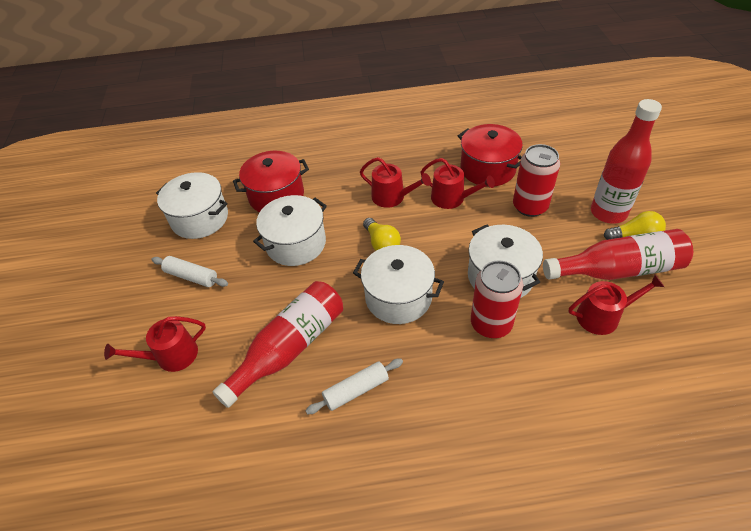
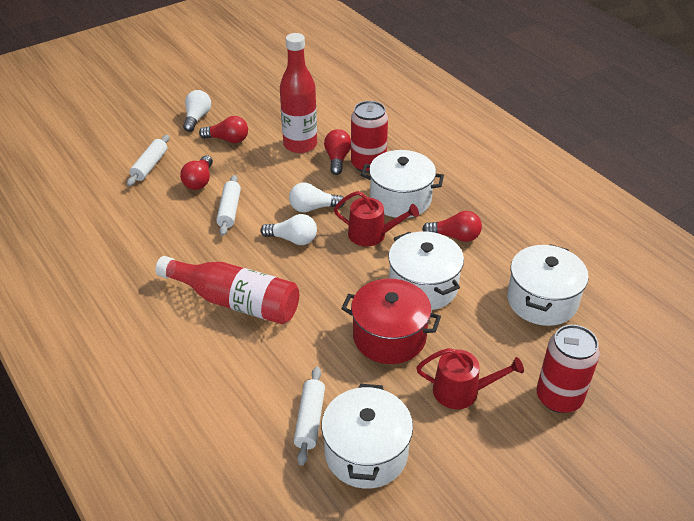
red bottle: 3 -> 2
red light bulb: 0 -> 4
red pot: 2 -> 1
red watering can: 4 -> 2
white light bulb: 0 -> 3
white rolling pin: 2 -> 3
yellow light bulb: 2 -> 0

